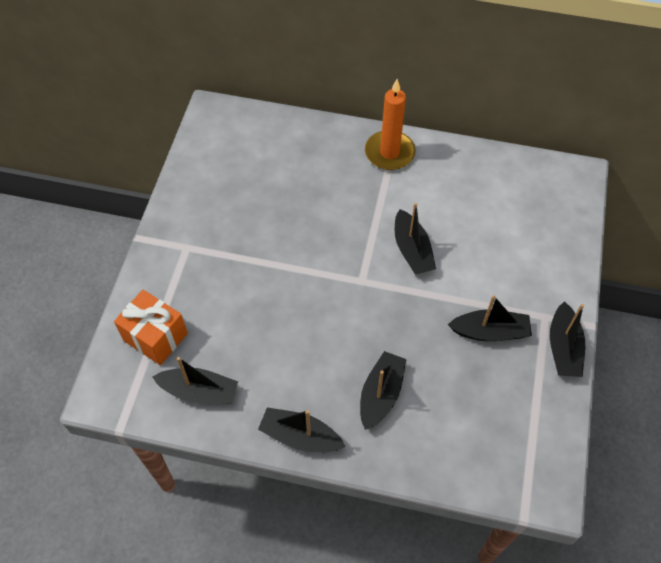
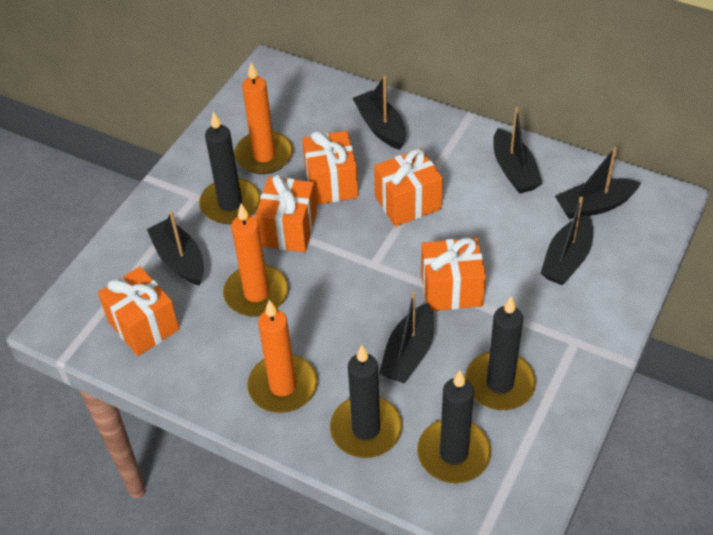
black candle: 0 -> 4
orange candle: 1 -> 3
orange gift: 1 -> 5

